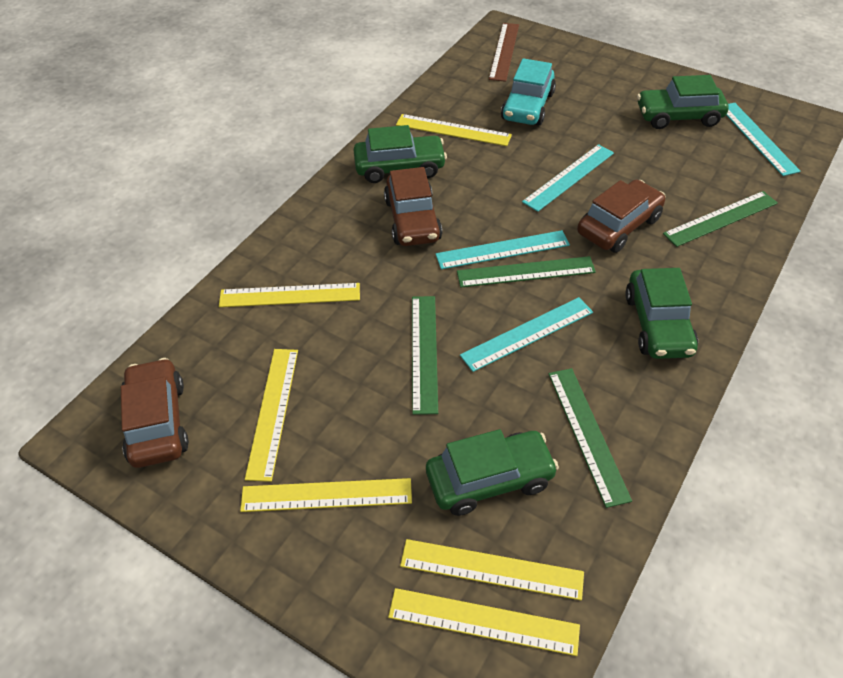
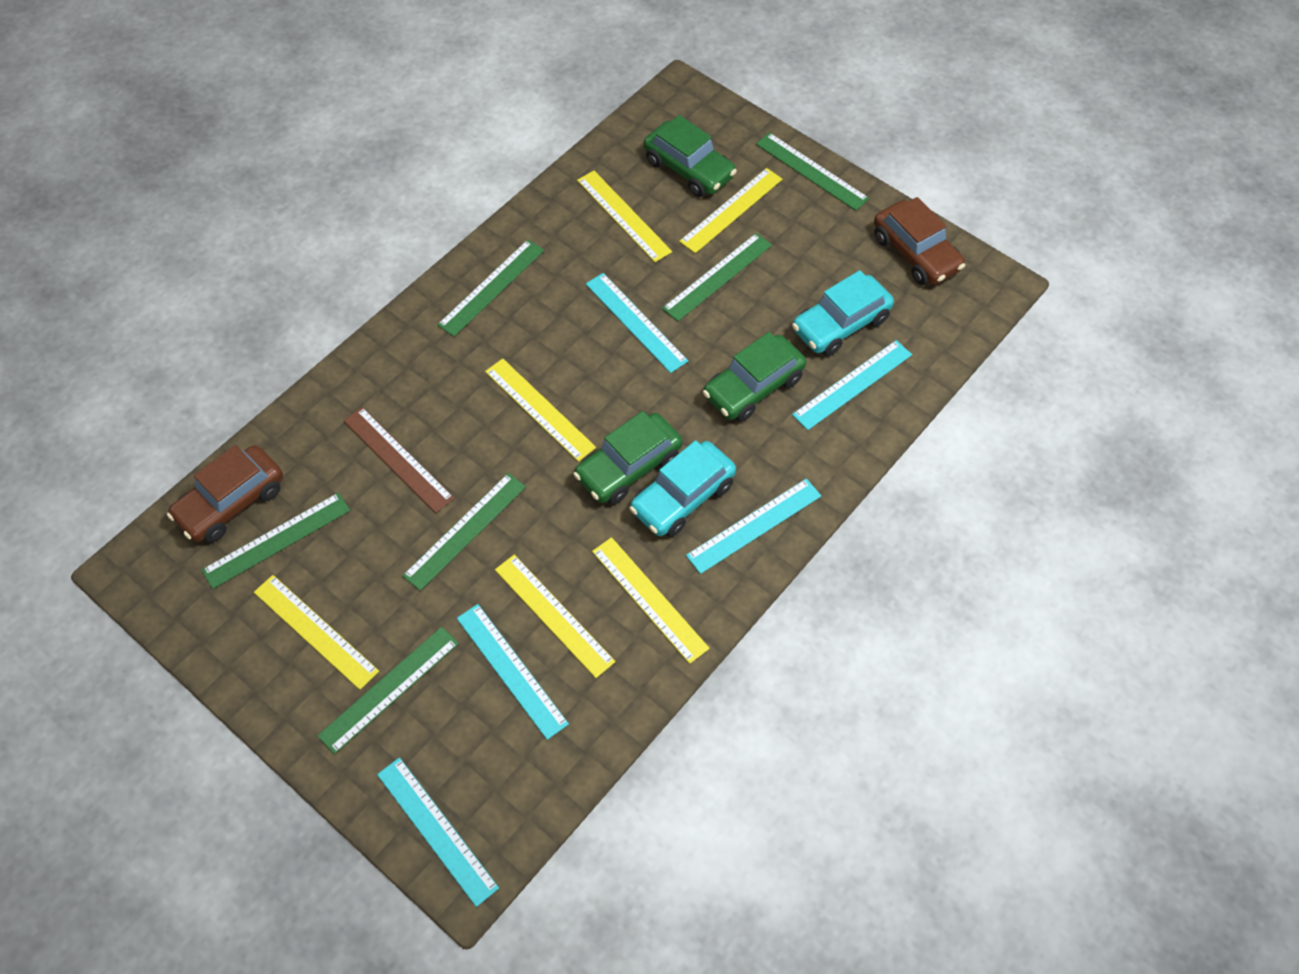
brown car: 3 -> 2
green car: 4 -> 3
green ruler: 4 -> 6
turquoise car: 1 -> 2
turquoise ruler: 4 -> 5

